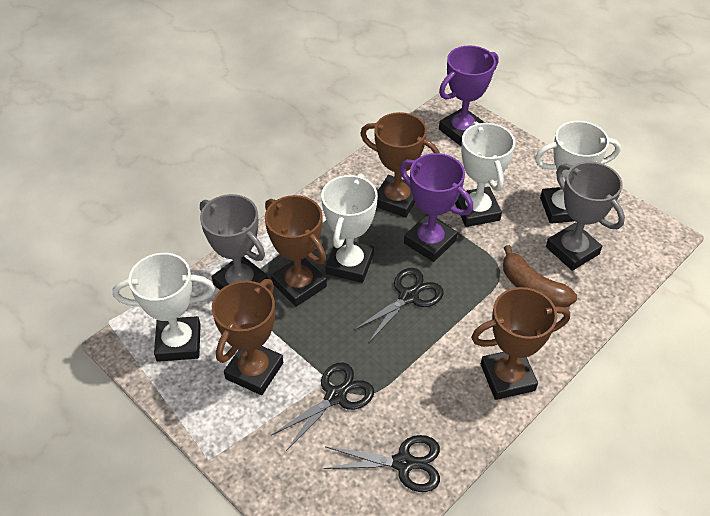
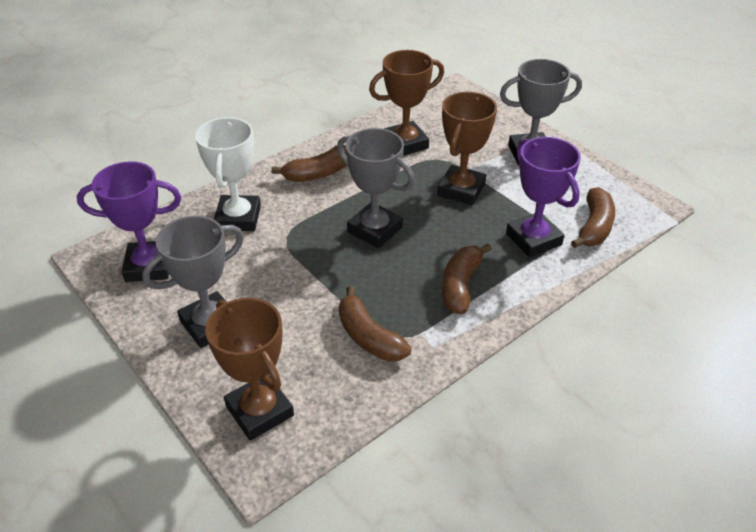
black scissors: 3 -> 0
brown banana: 1 -> 4
brown trophy: 4 -> 3
grey trophy: 2 -> 3
white trophy: 4 -> 1

